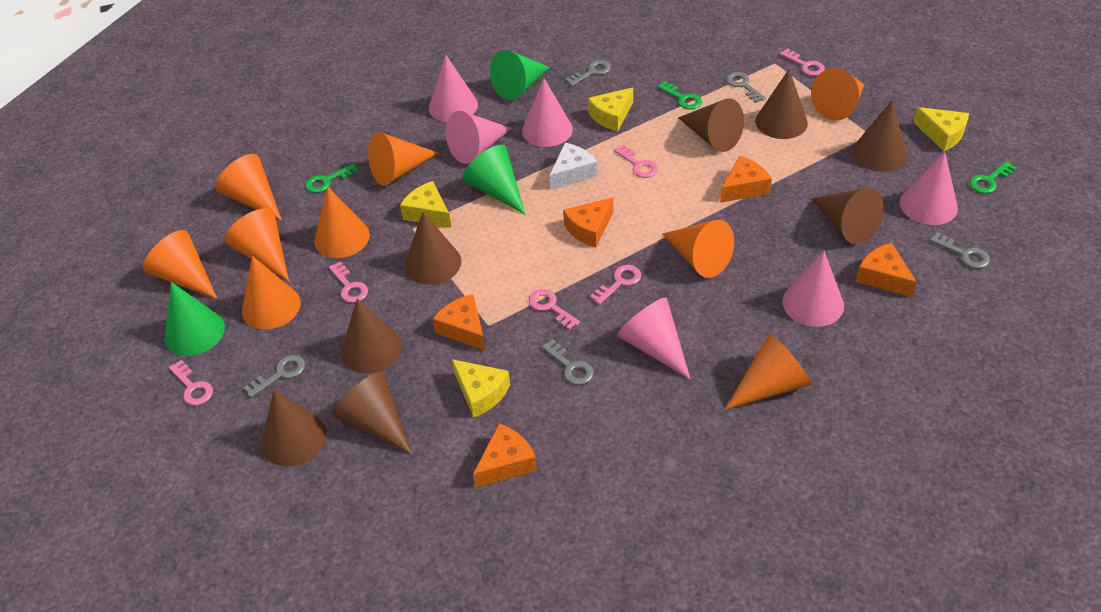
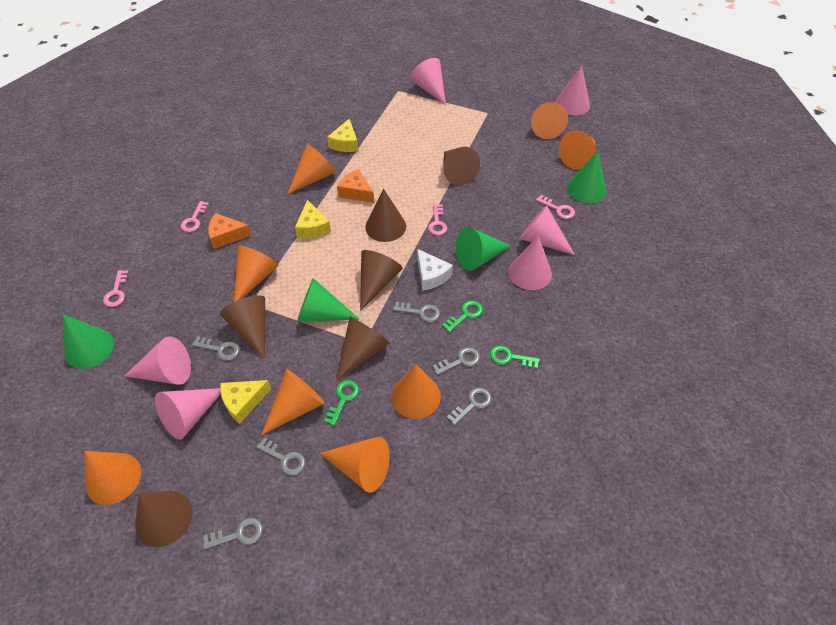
brown cone: 8 -> 6
green cone: 3 -> 4
grey key: 5 -> 6
orange cheese: 5 -> 2
orange cone: 9 -> 8
pink key: 6 -> 4
yellow cheese: 4 -> 3

